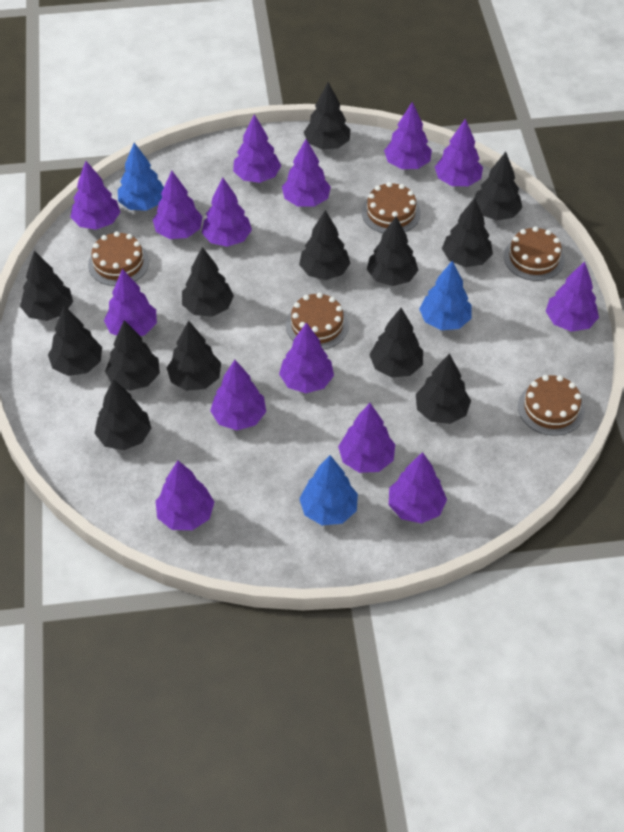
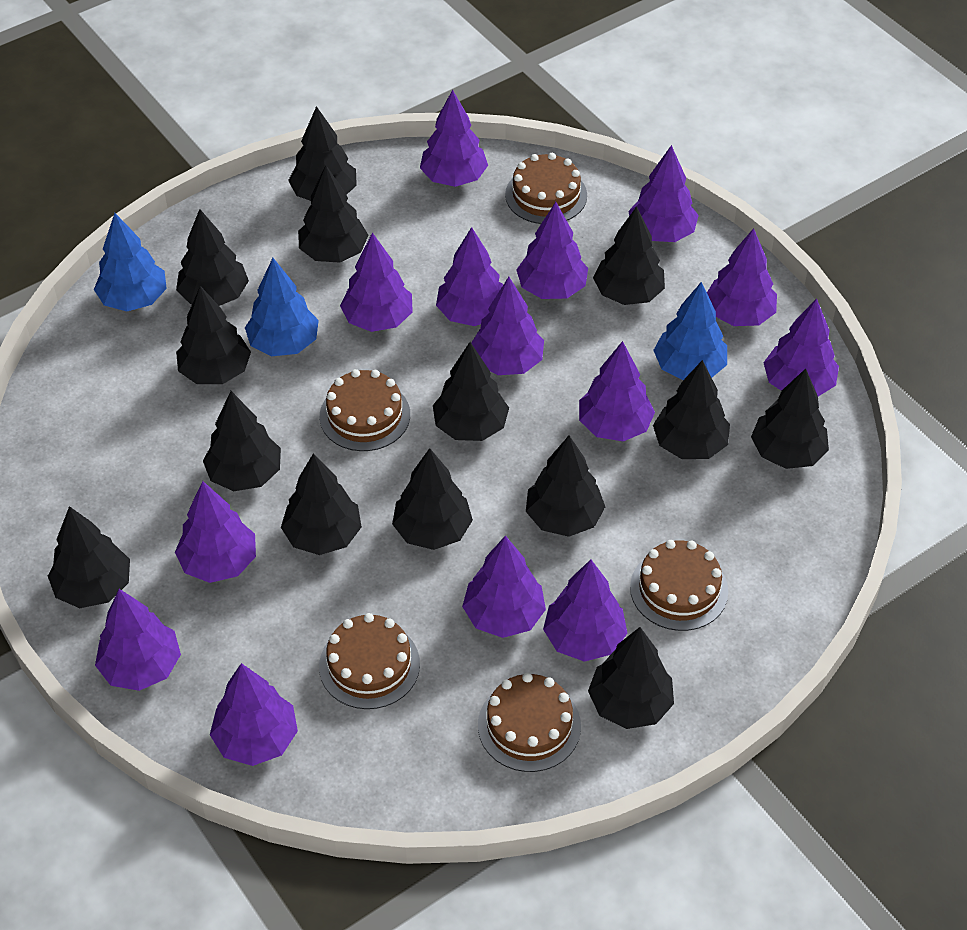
black tree: 13 -> 14

